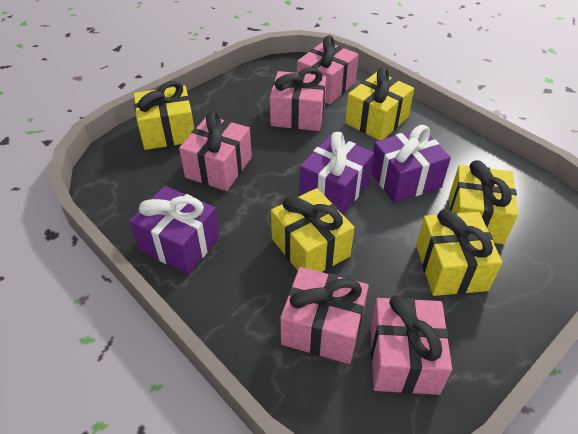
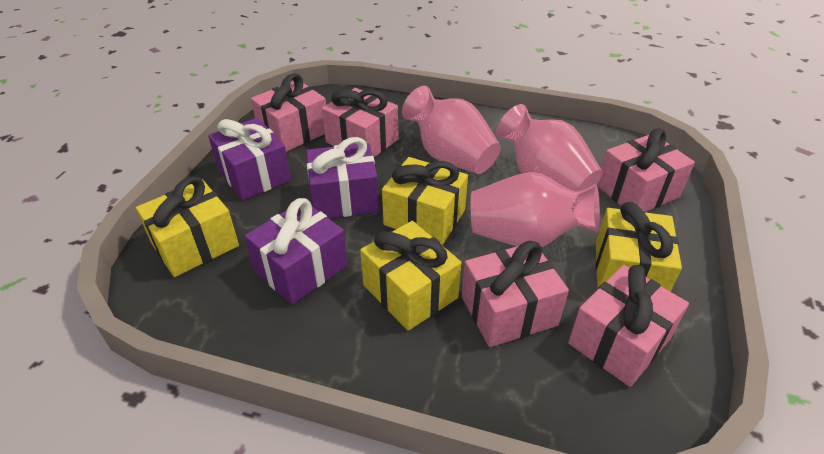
pink vase: 0 -> 3
yellow gift: 5 -> 4

